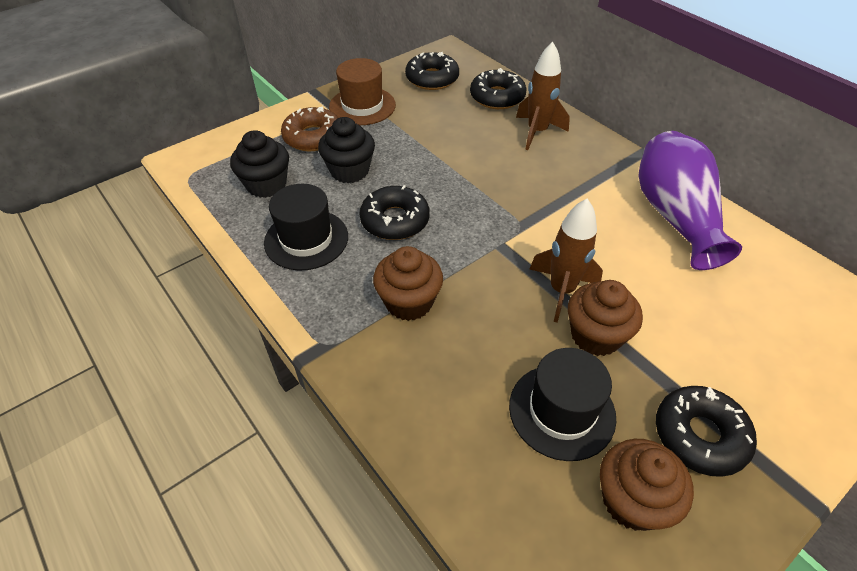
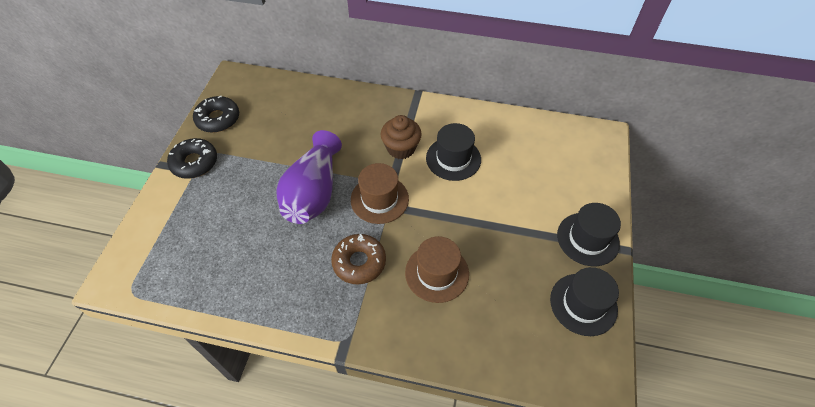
black cupcake: 2 -> 0
black donut: 4 -> 2
black hat: 2 -> 3
brown cupcake: 3 -> 1
brown hat: 1 -> 2
brown rocket: 2 -> 0

